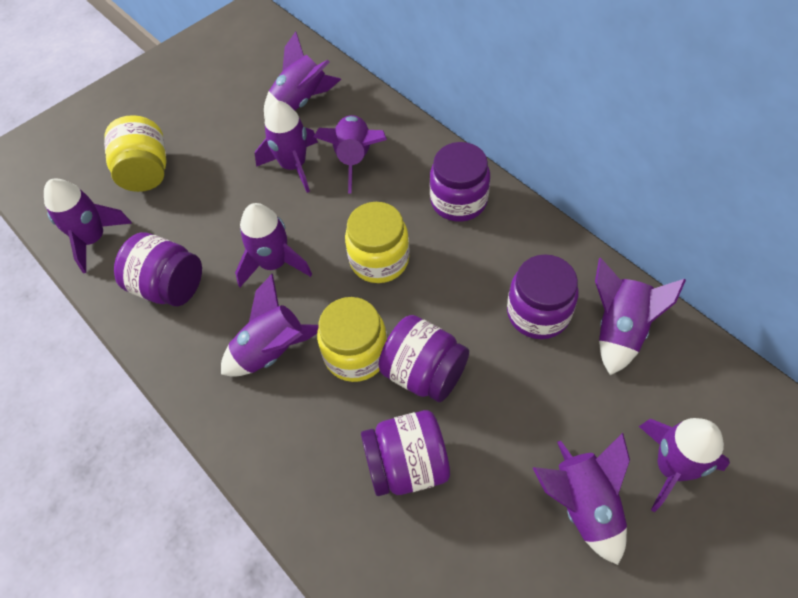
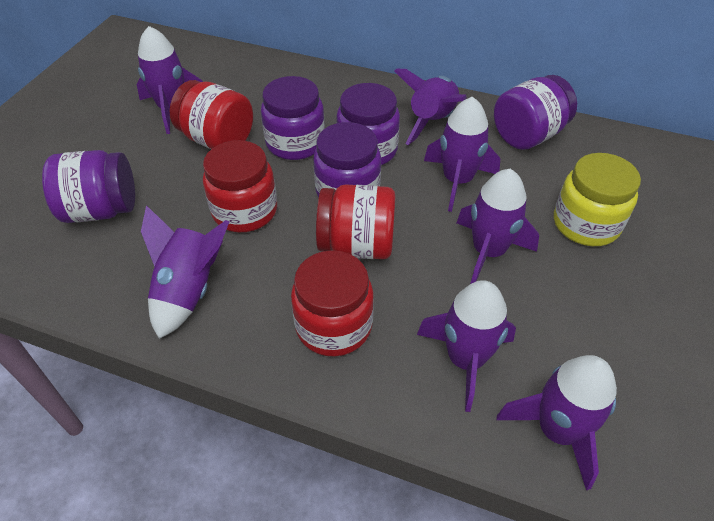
purple rocket: 9 -> 7
red jar: 0 -> 4
yellow jar: 3 -> 1

